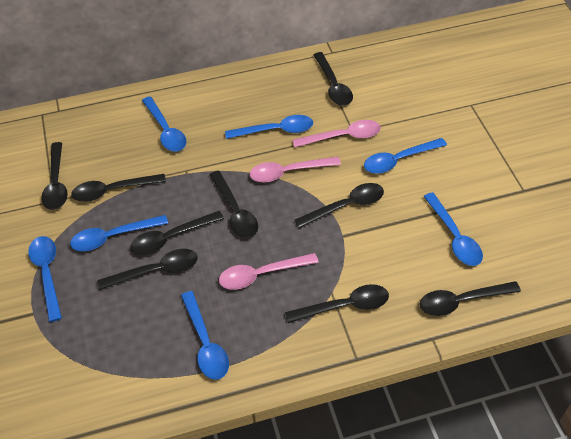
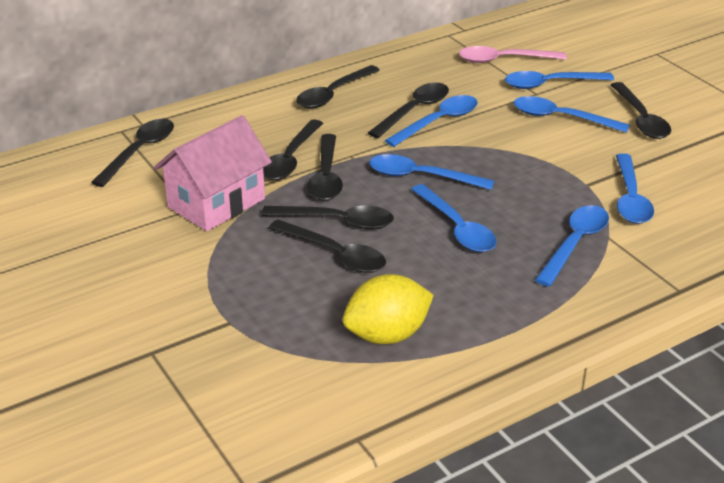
black spoon: 9 -> 8
pink house: 0 -> 1
pink spoon: 3 -> 1
yellow lemon: 0 -> 1

